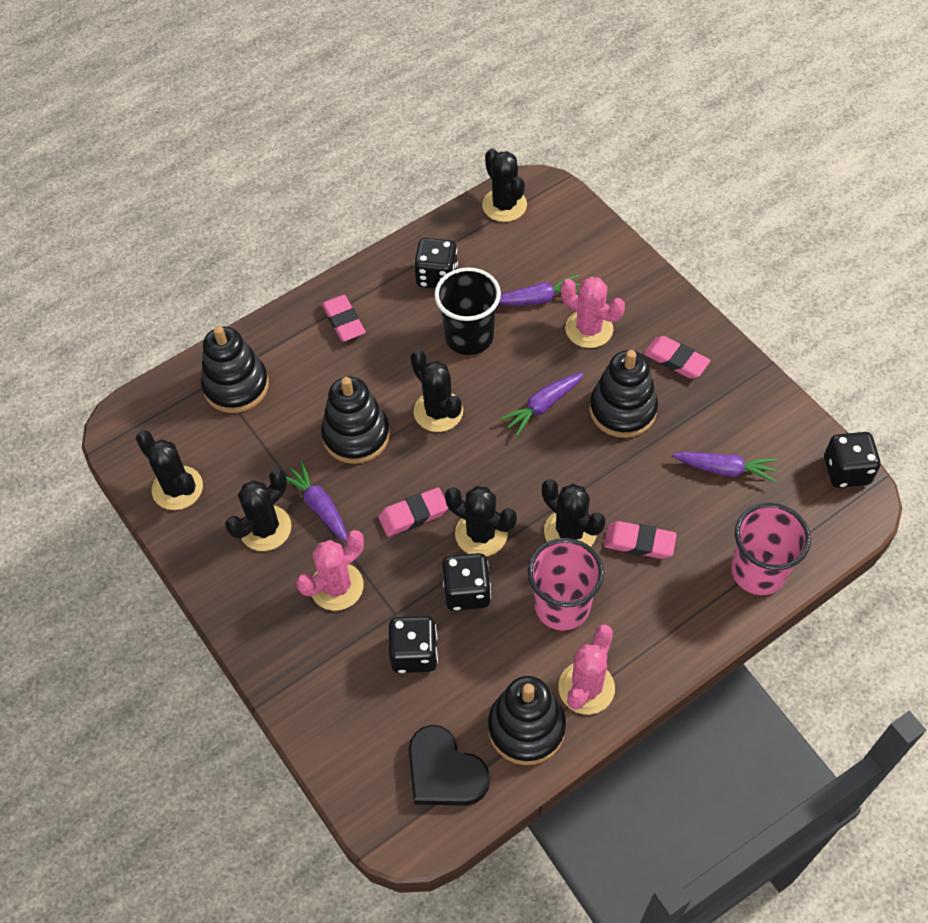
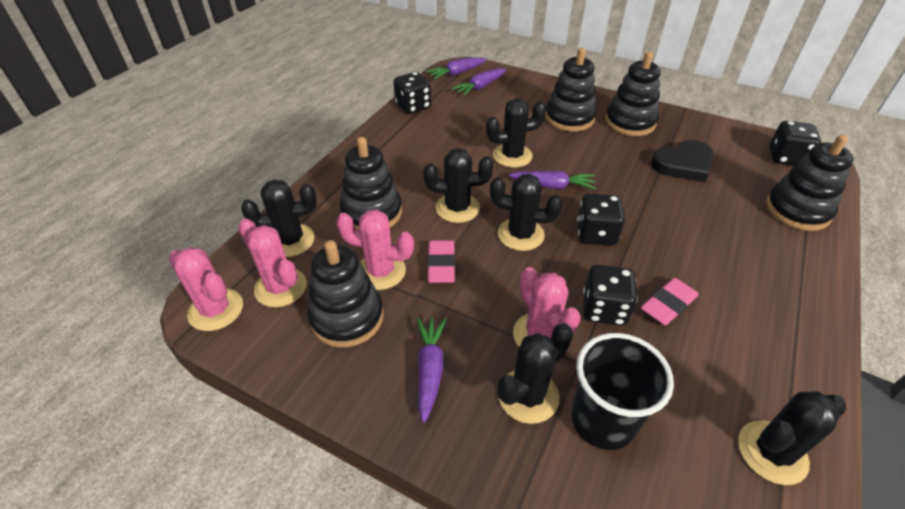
black stacking toy: 4 -> 5
pink cactus: 3 -> 4
pink cup: 2 -> 0
pink eraser: 4 -> 2

